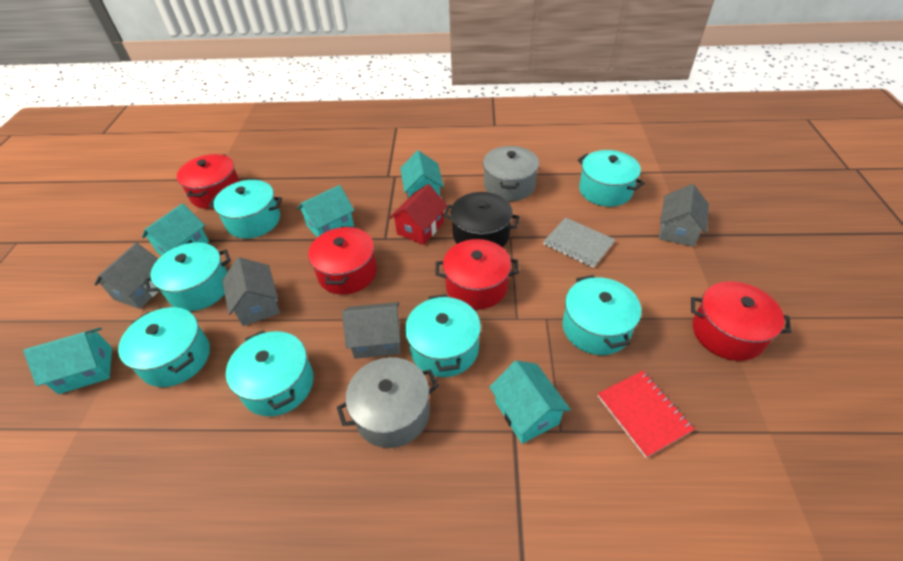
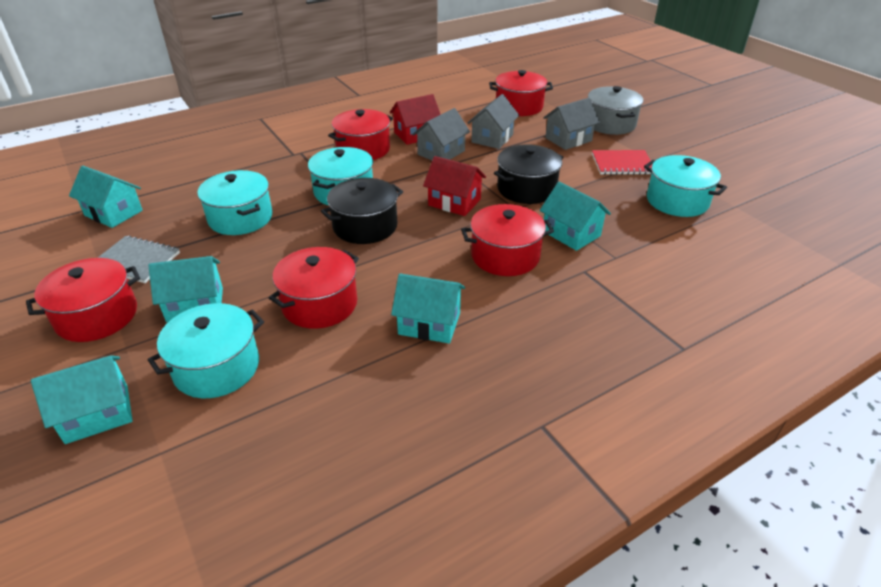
black pot: 1 -> 2
grey house: 4 -> 3
grey pot: 2 -> 1
red house: 1 -> 2
red pot: 4 -> 5
turquoise pot: 7 -> 4

